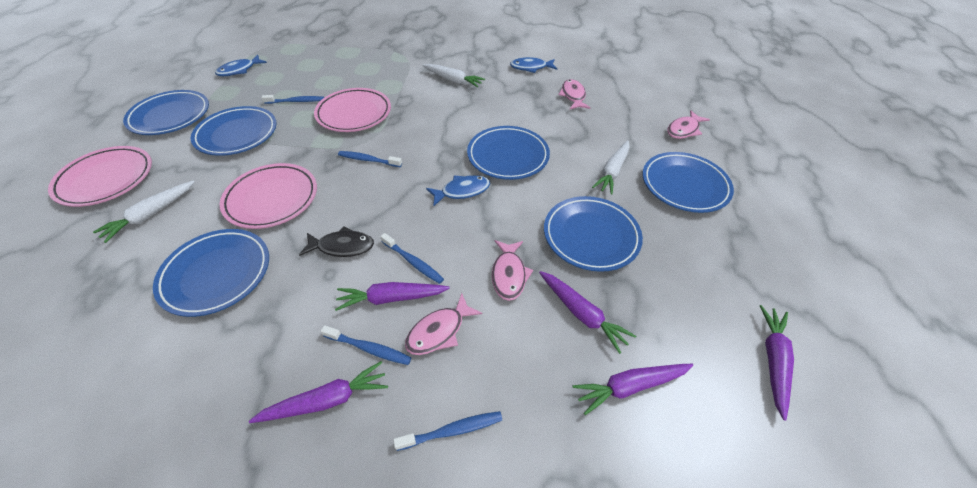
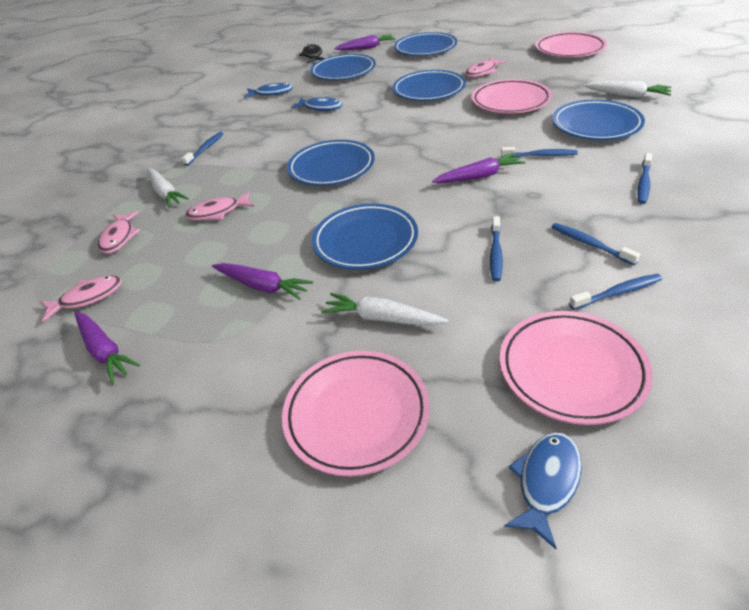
blue toothbrush: 5 -> 6
pink plate: 3 -> 4
purple carrot: 5 -> 4

